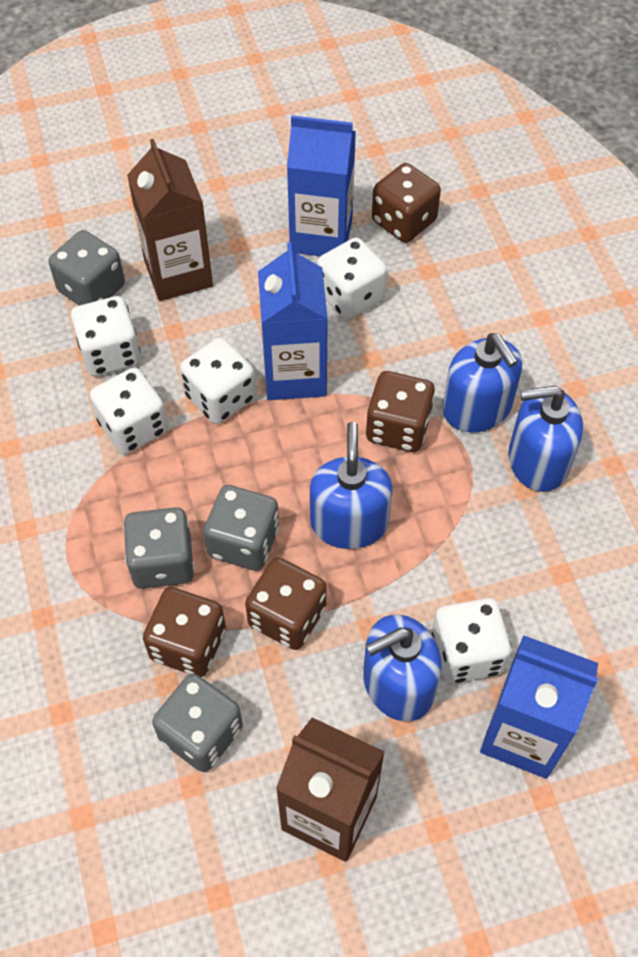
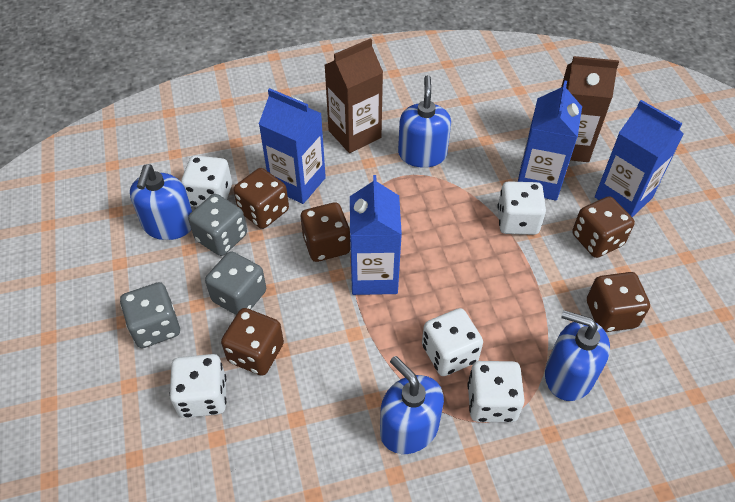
blue carton: 3 -> 4
brown dice: 4 -> 5
grey dice: 4 -> 3

